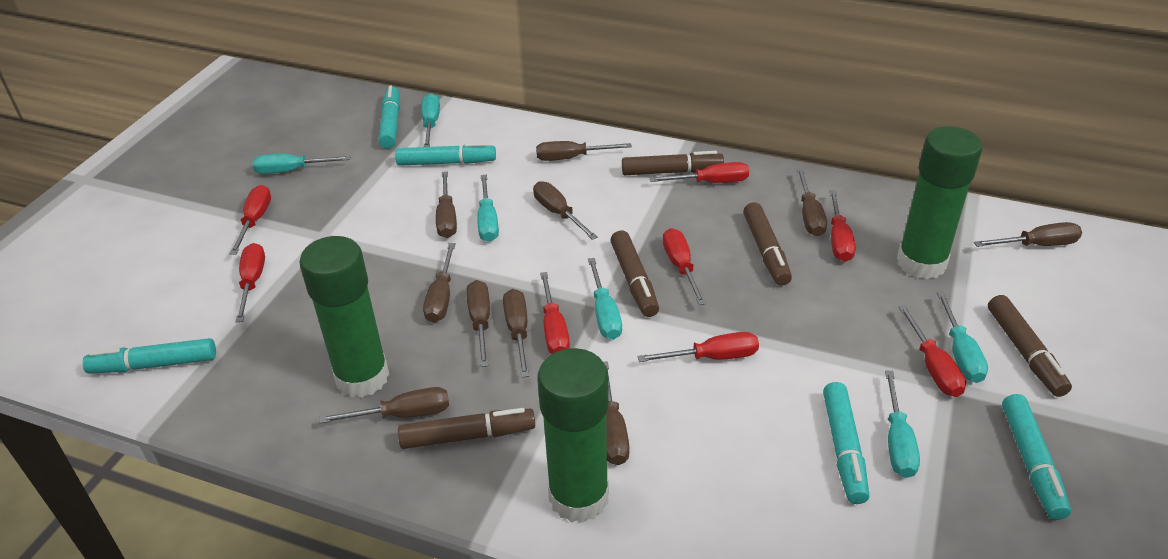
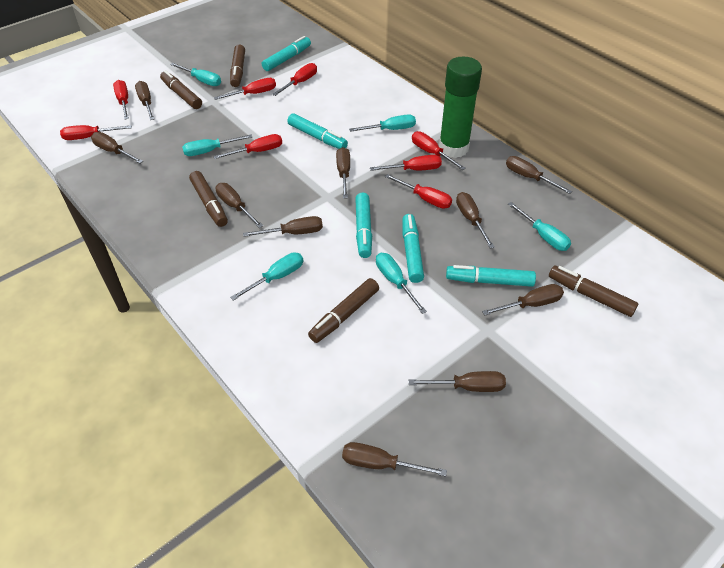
green glue stick: 3 -> 1

